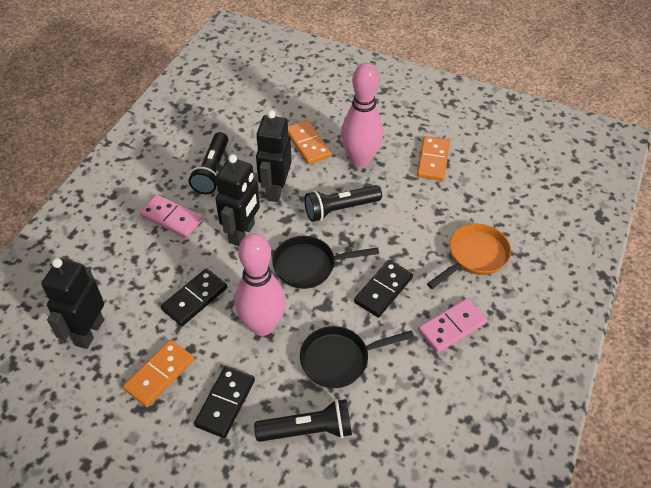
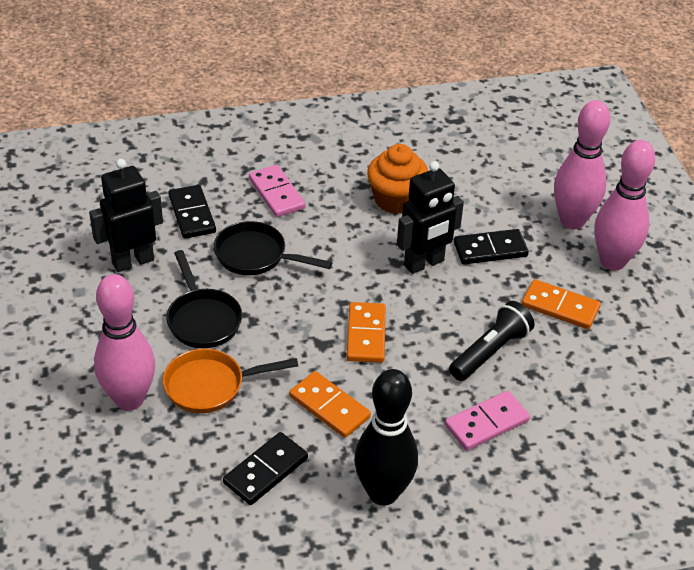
black bowling pin: 0 -> 1
black flashlight: 3 -> 1
black robot: 3 -> 2
orange cupcake: 0 -> 1
pink bowling pin: 2 -> 3

